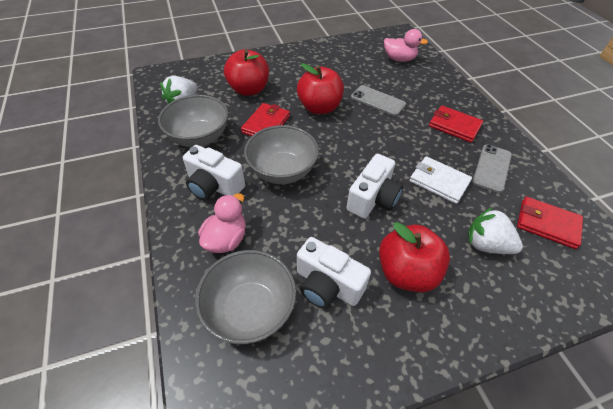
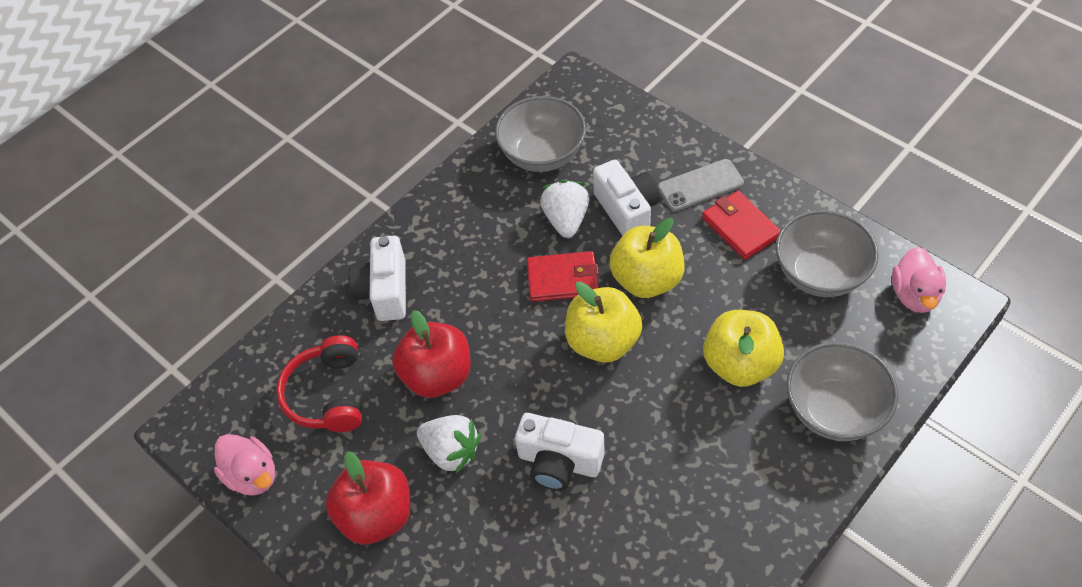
grey phone: 2 -> 1
red apple: 3 -> 2
red headphones: 0 -> 1
red wallet: 3 -> 2
white wallet: 1 -> 0
yellow apple: 0 -> 3

